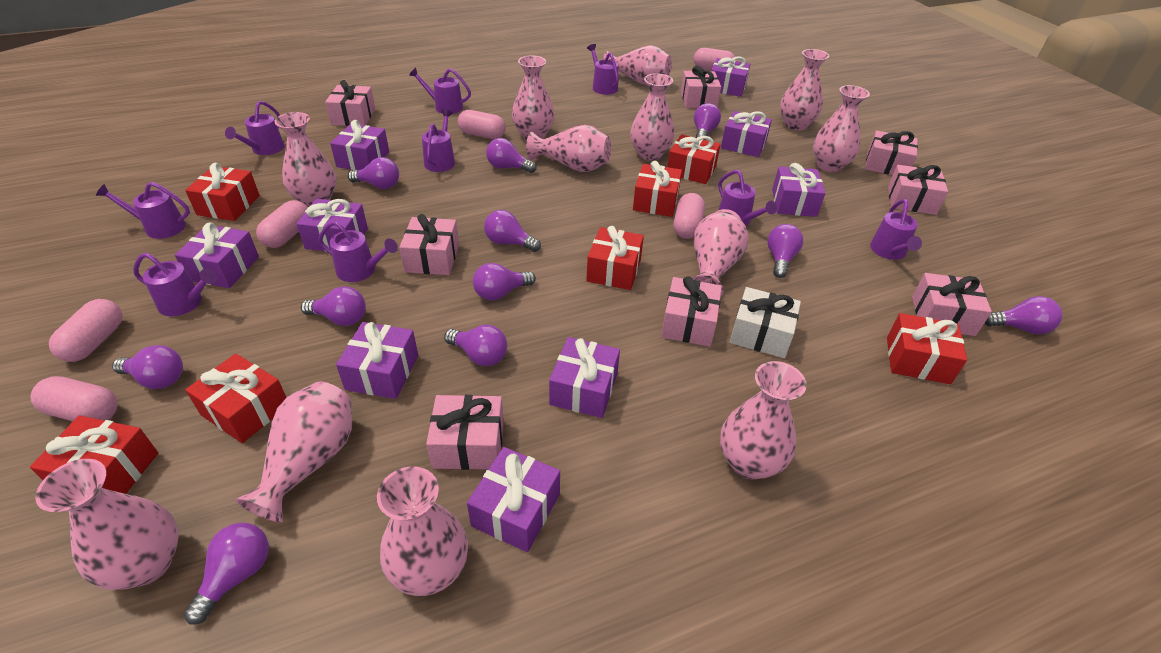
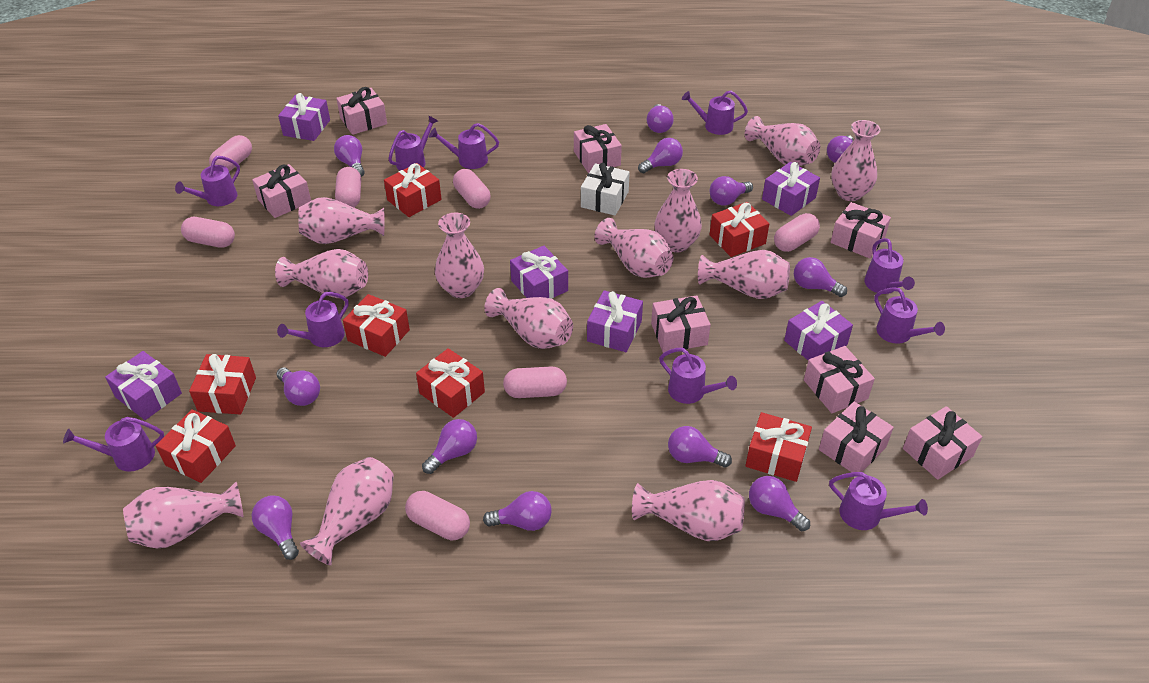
pink capsule: 6 -> 7
purple gift: 9 -> 6
purple light bulb: 11 -> 12
purple watering can: 9 -> 10

